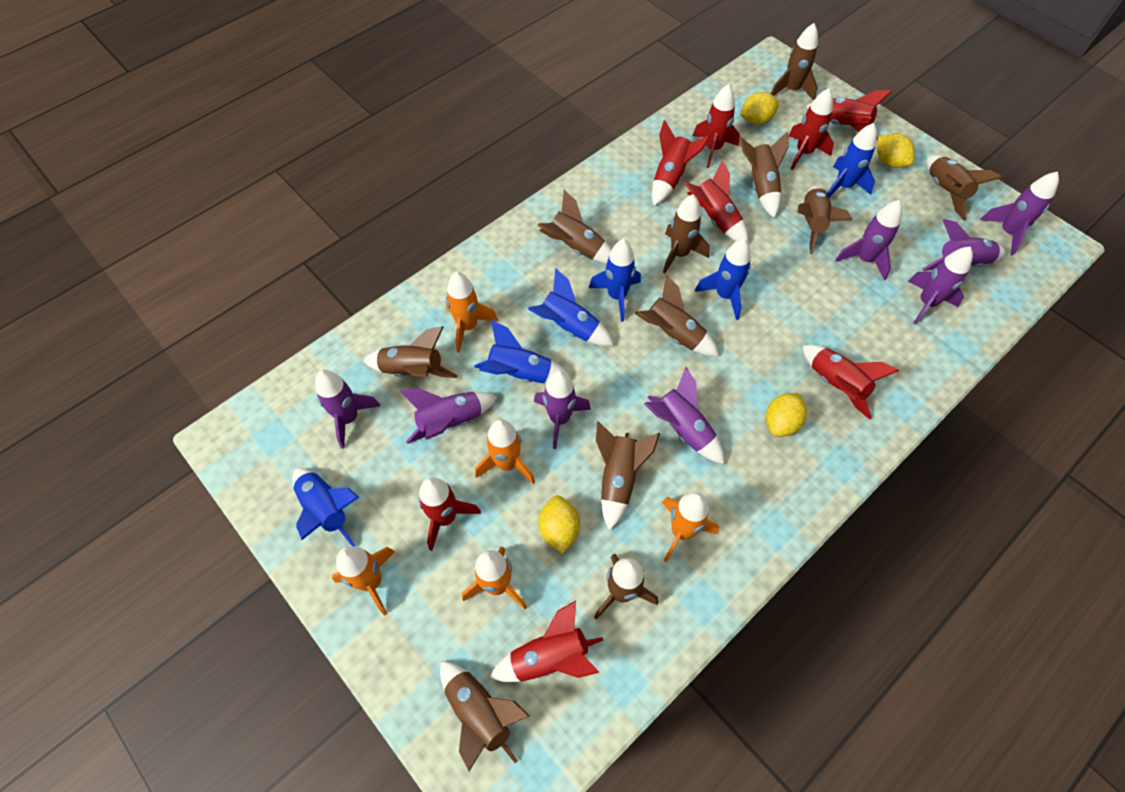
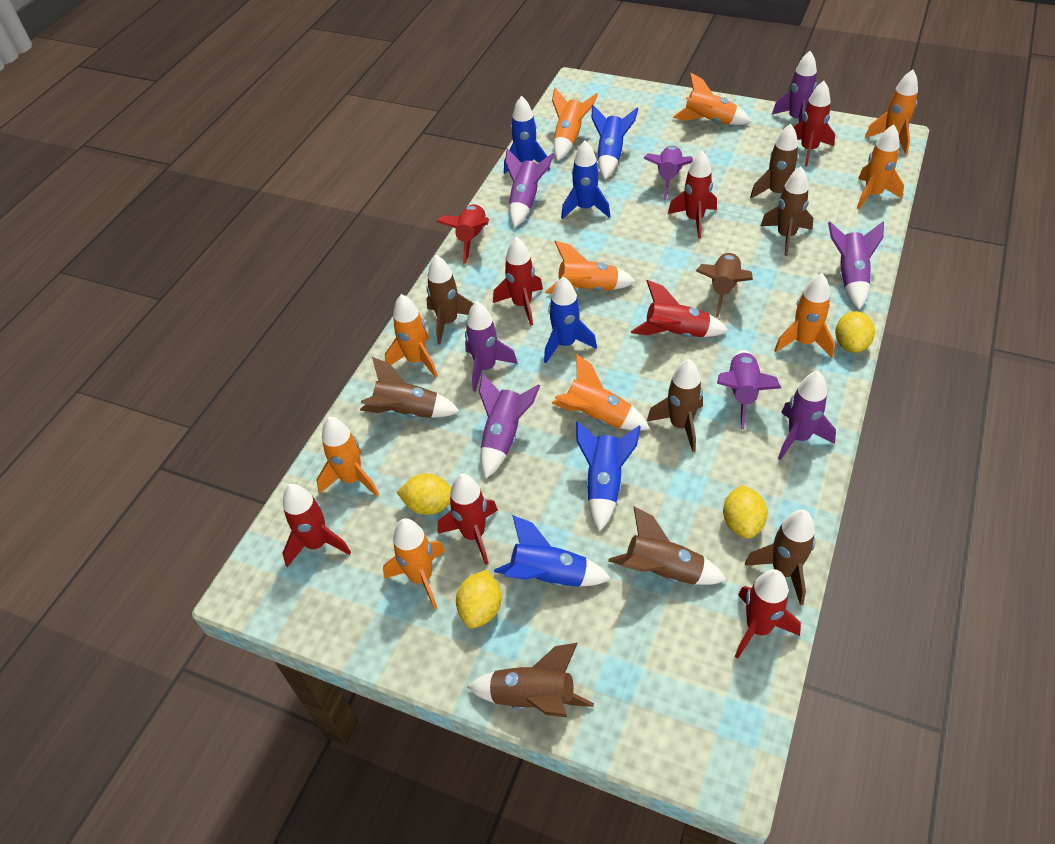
brown rocket: 11 -> 9
orange rocket: 5 -> 10

